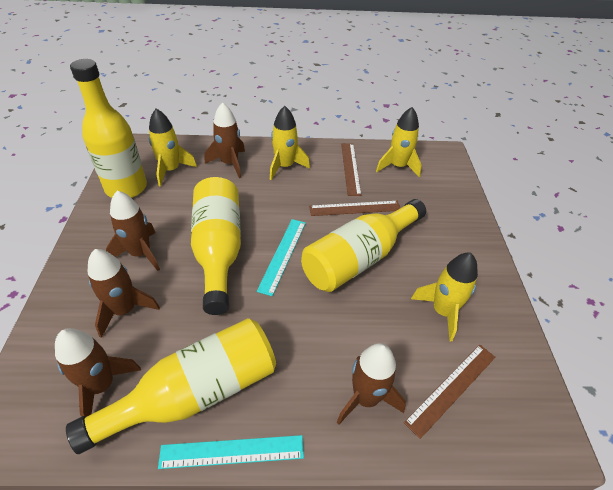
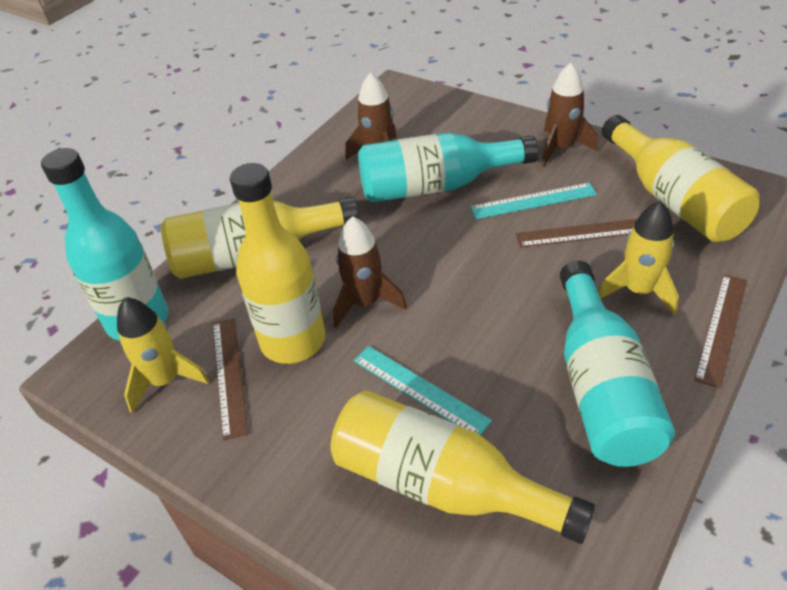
brown rocket: 5 -> 3
turquoise bottle: 0 -> 3
yellow rocket: 4 -> 2

